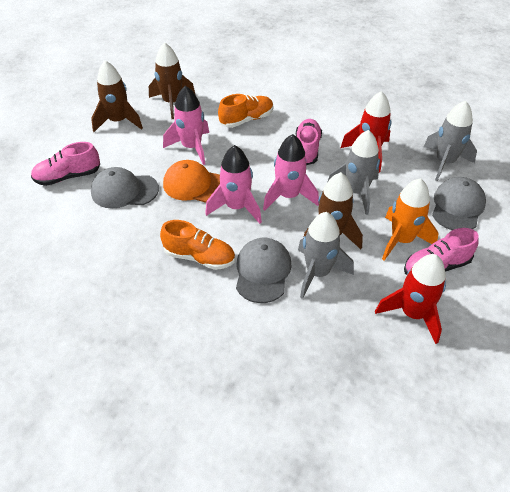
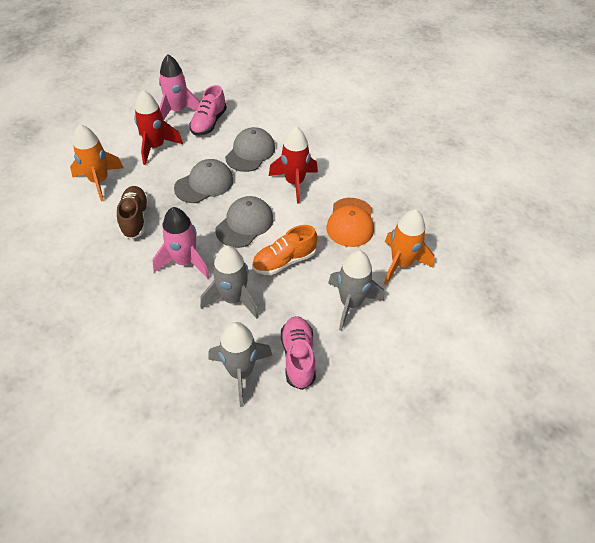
brown rocket: 3 -> 0
brown shoe: 0 -> 1
orange rocket: 1 -> 2
orange shoe: 2 -> 1
pink rocket: 3 -> 2
pink shoe: 3 -> 2

